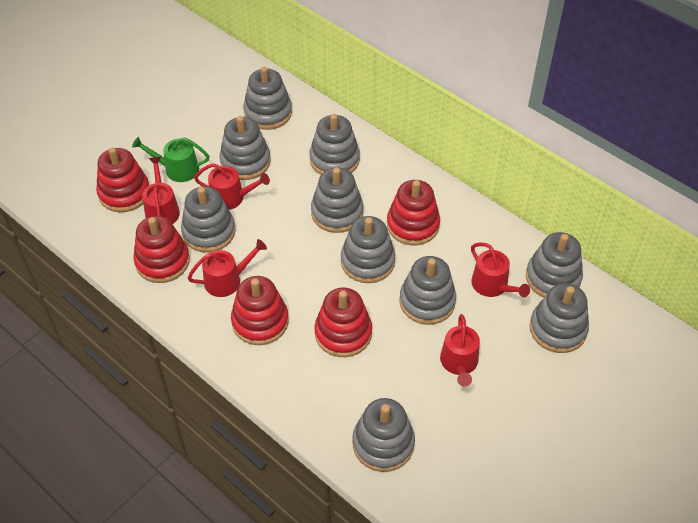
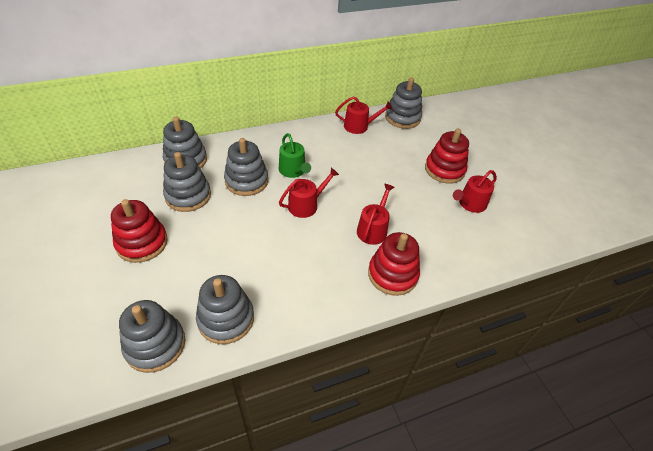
grey stacking toy: 10 -> 6
red stacking toy: 5 -> 3
red watering can: 5 -> 4

